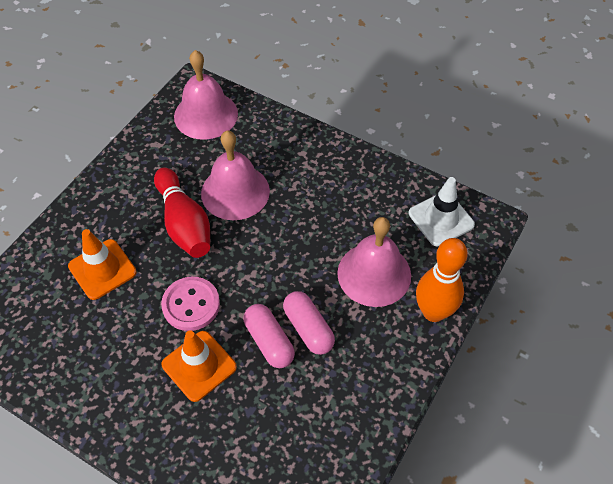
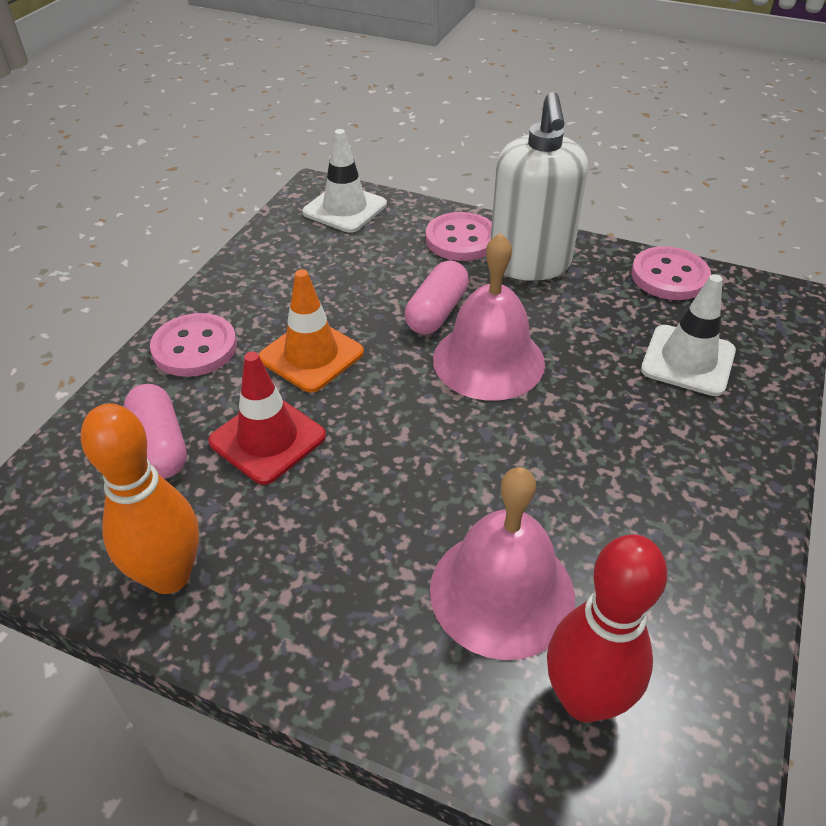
orange traffic cone: 2 -> 1
pink bell: 3 -> 2
pink button: 1 -> 3
red traffic cone: 0 -> 1
white soap dispenser: 0 -> 1
white traffic cone: 1 -> 2

